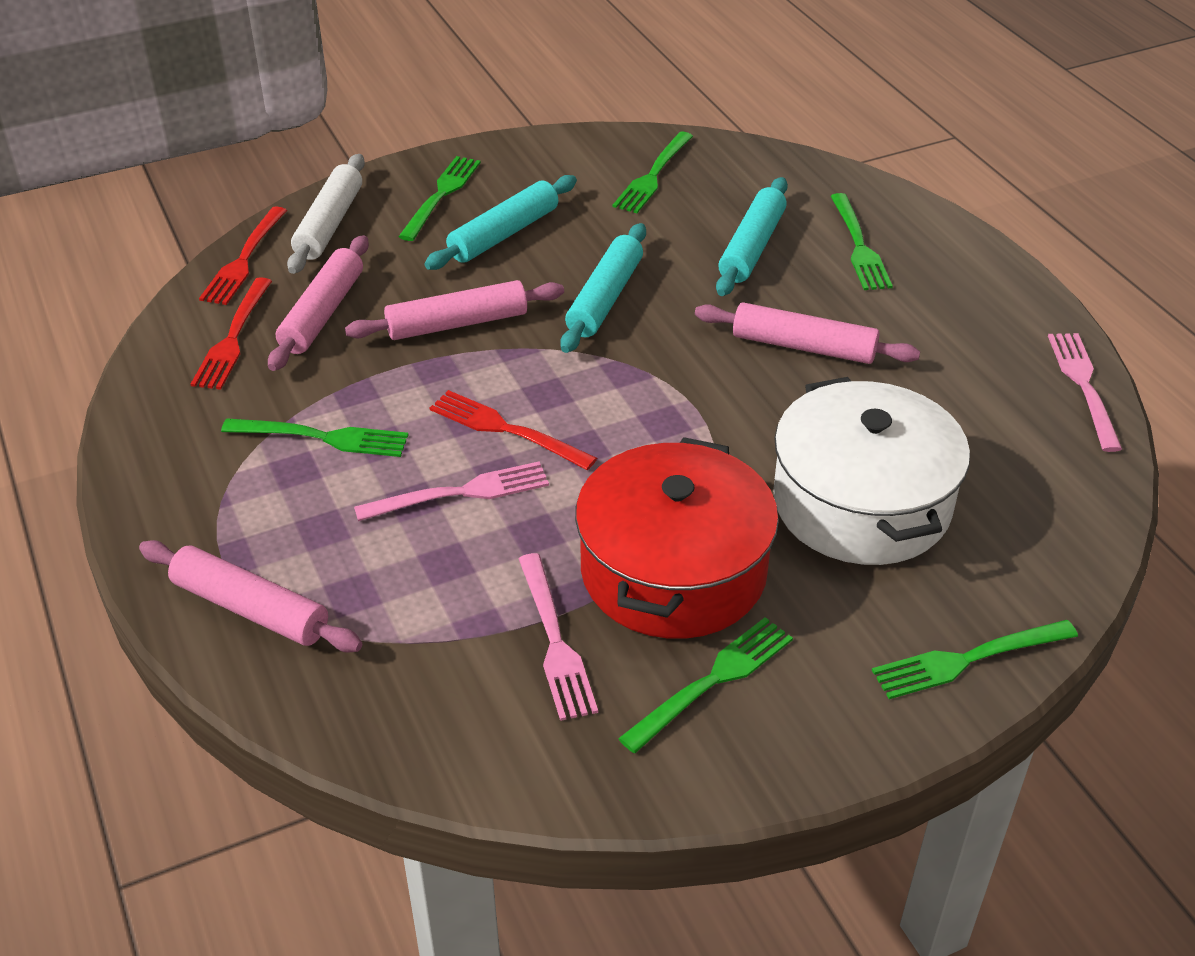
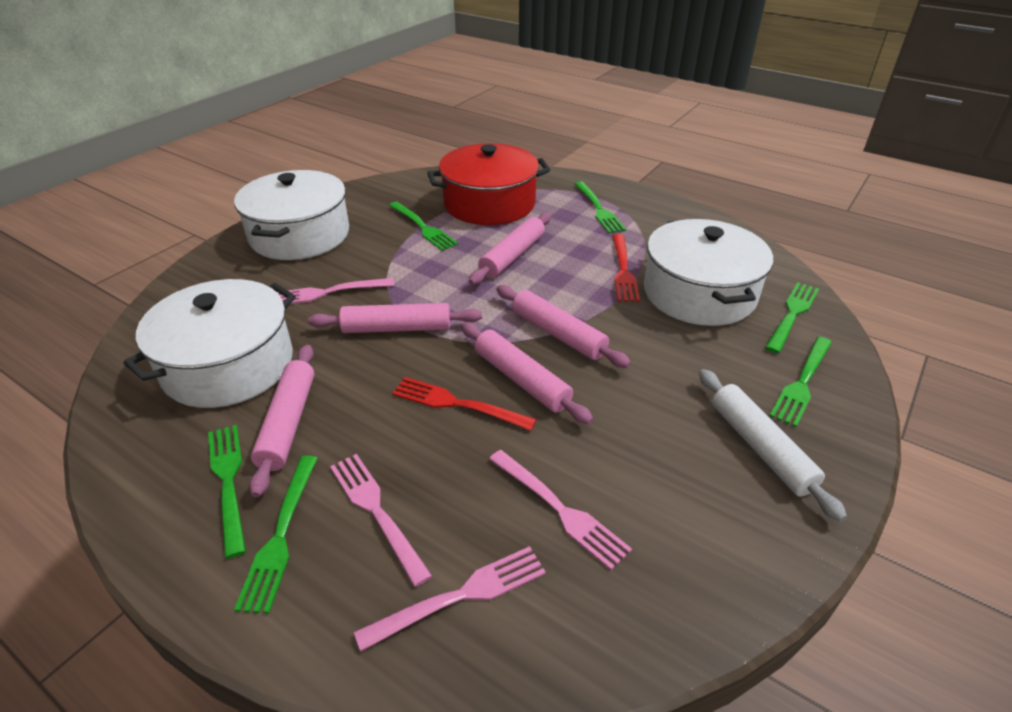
pink fork: 3 -> 4
pink rolling pin: 4 -> 5
red fork: 3 -> 2
turquoise rolling pin: 3 -> 0
white pot: 1 -> 3

